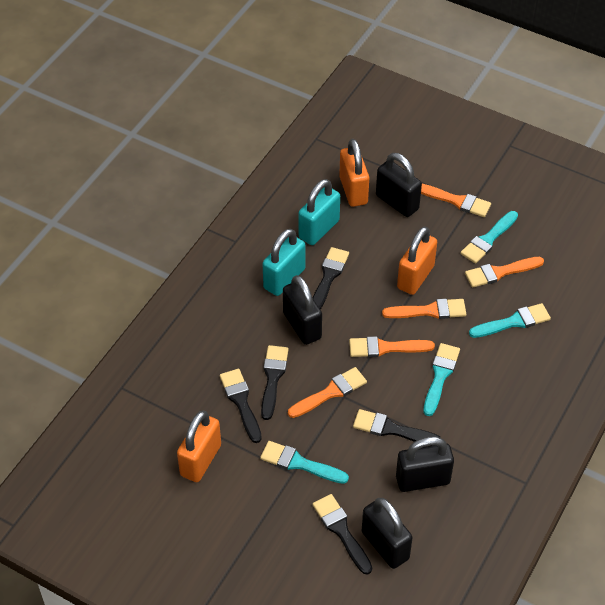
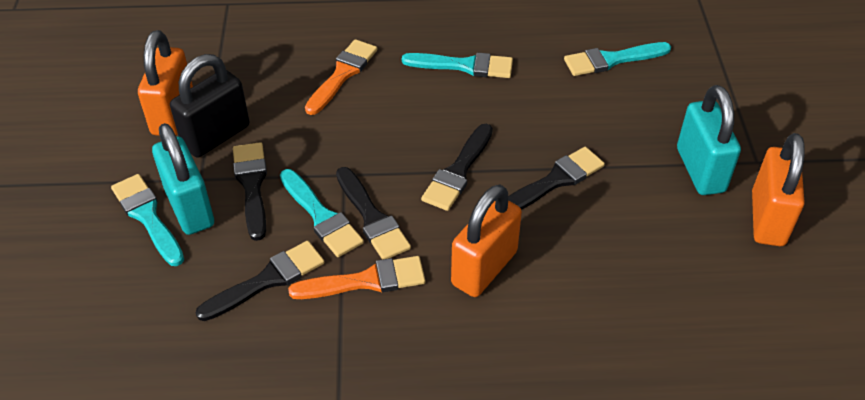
black padlock: 4 -> 1
orange brush: 5 -> 2

